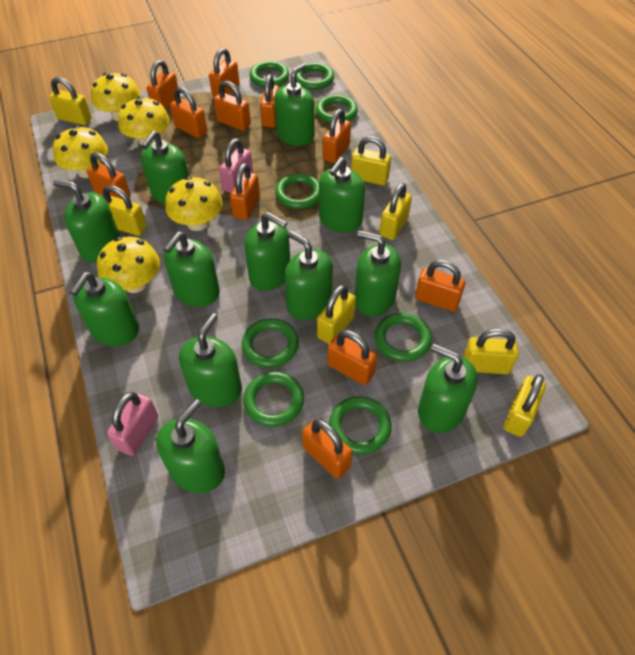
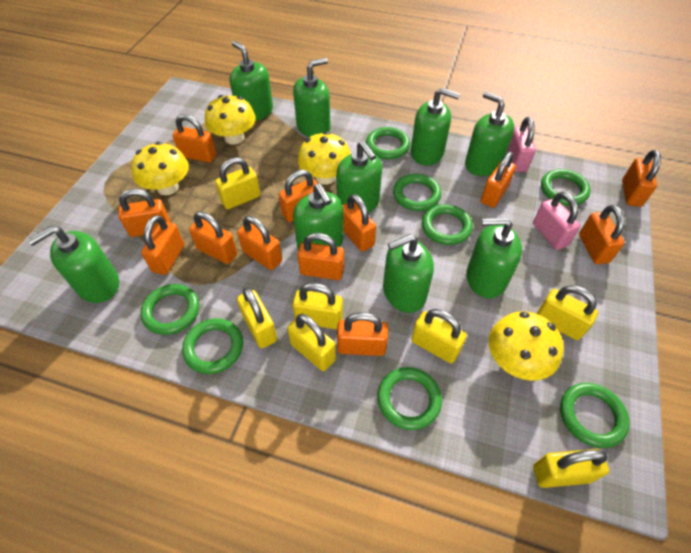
green soap dispenser: 12 -> 9
orange padlock: 11 -> 12
yellow mushroom: 5 -> 4

